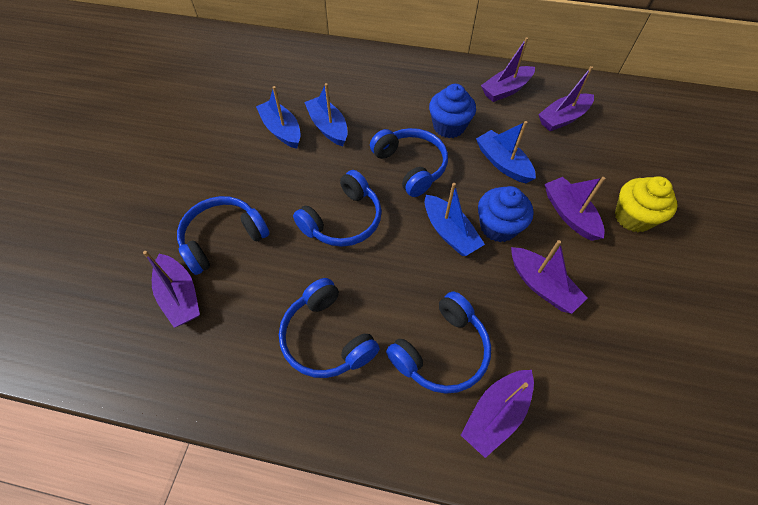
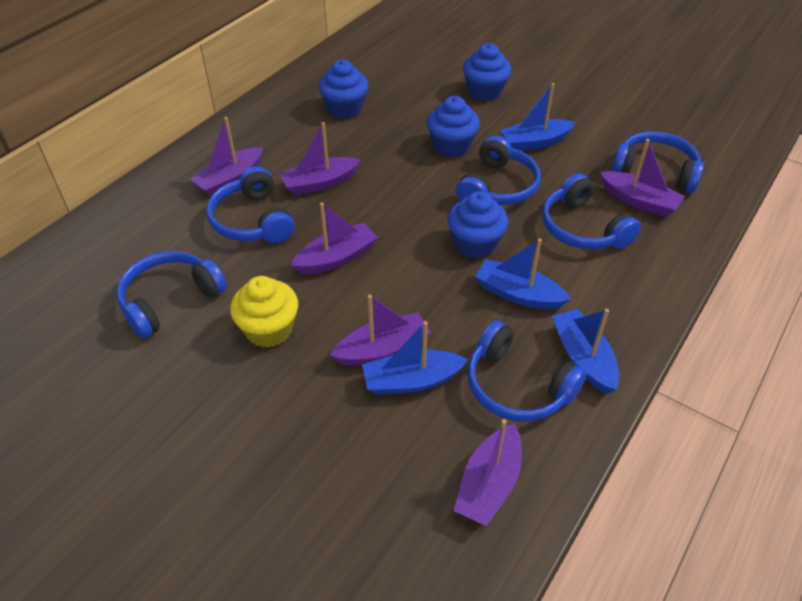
blue cupcake: 2 -> 4
blue headphones: 5 -> 6

